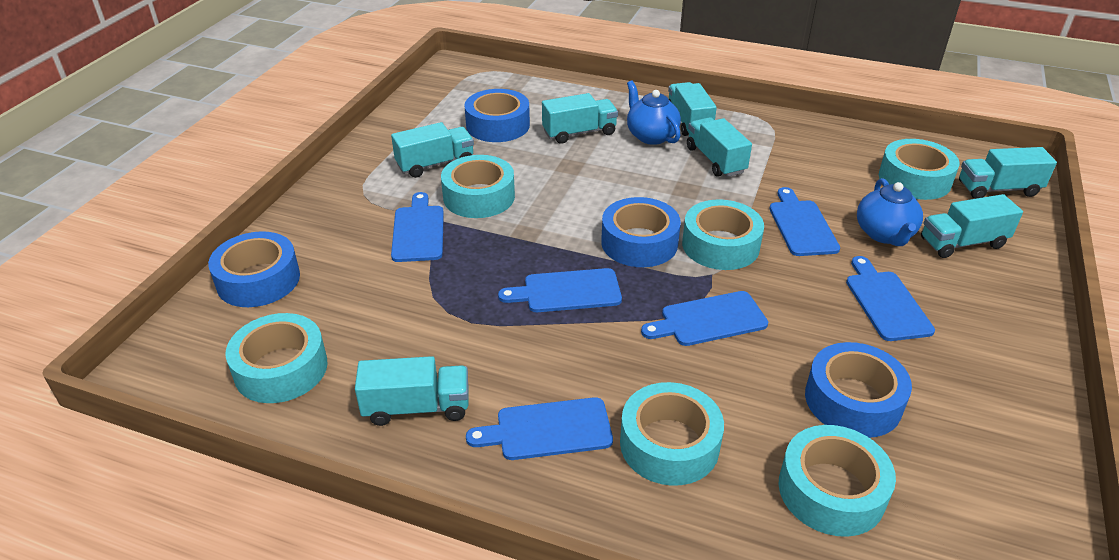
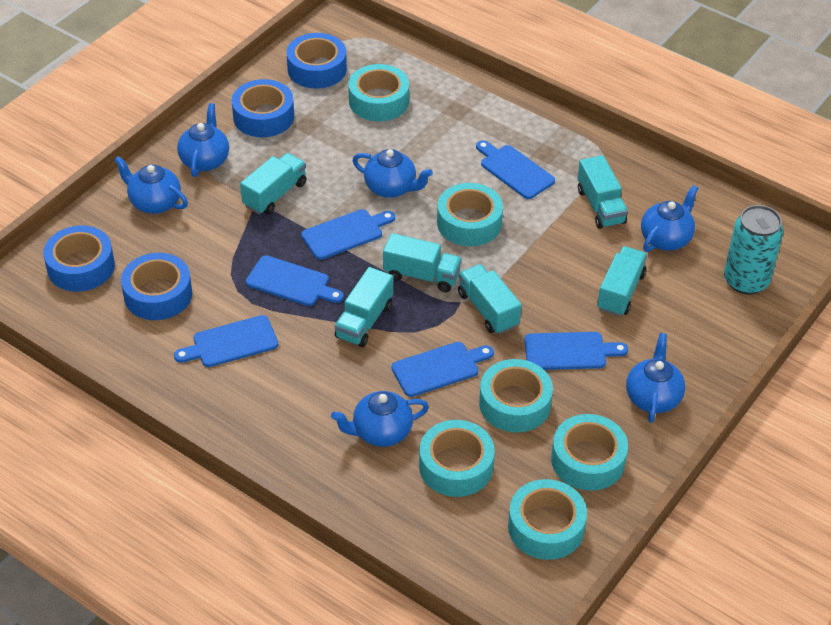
blue teapot: 2 -> 6
turquoise can: 0 -> 1
turquoise truck: 7 -> 6

